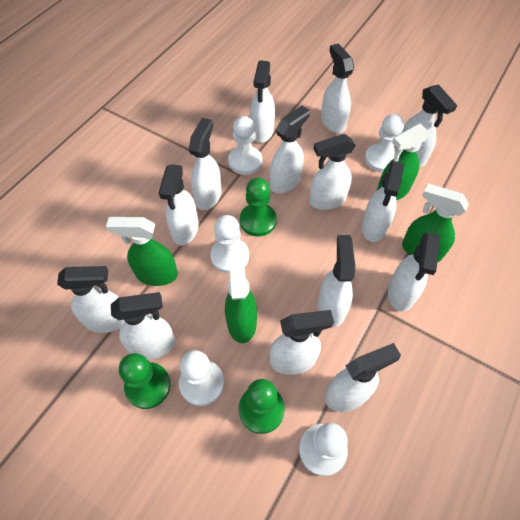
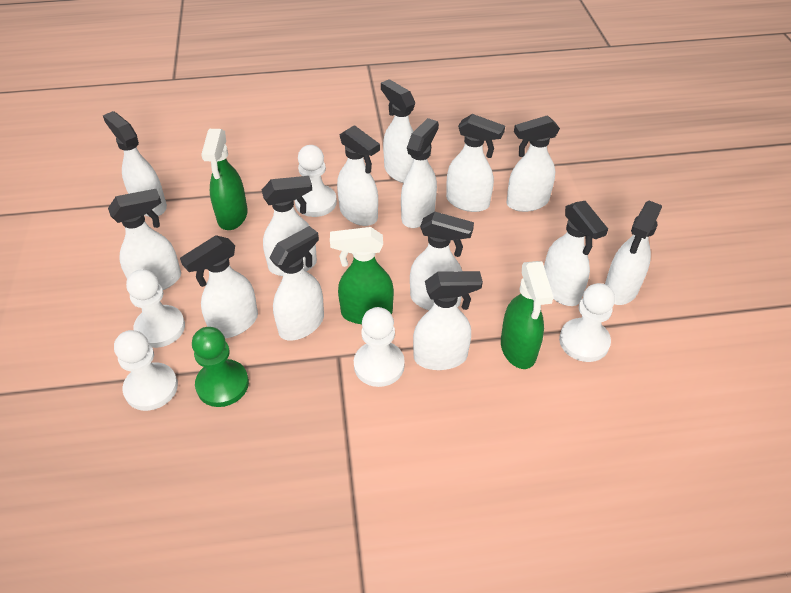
green pawn: 3 -> 1
green spray bottle: 4 -> 3

